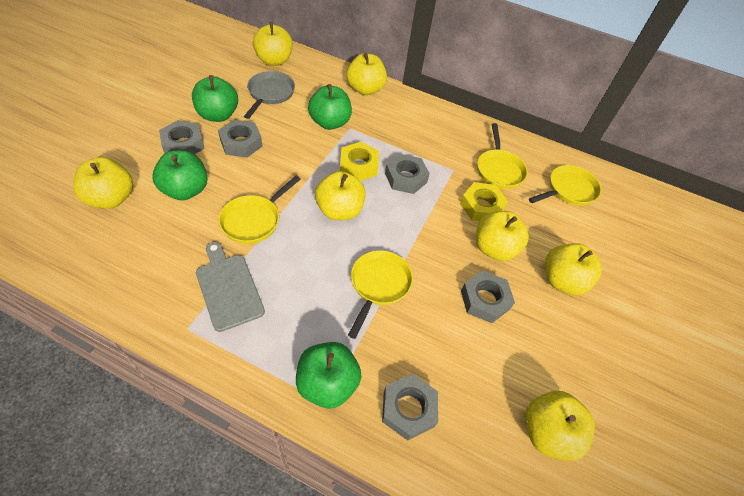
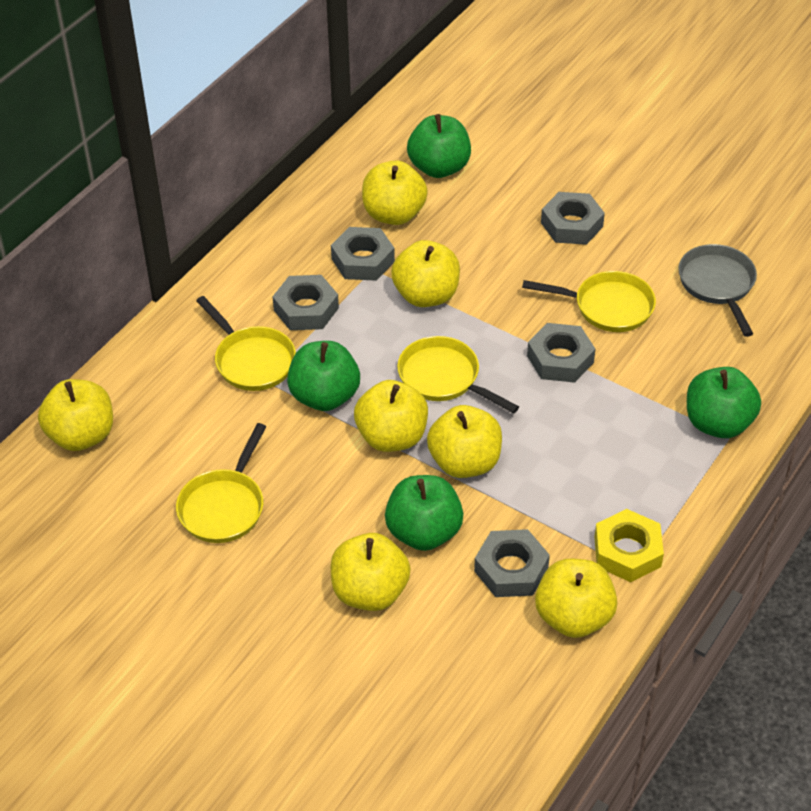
grey cutting board: 1 -> 0
yellow nut: 2 -> 1

